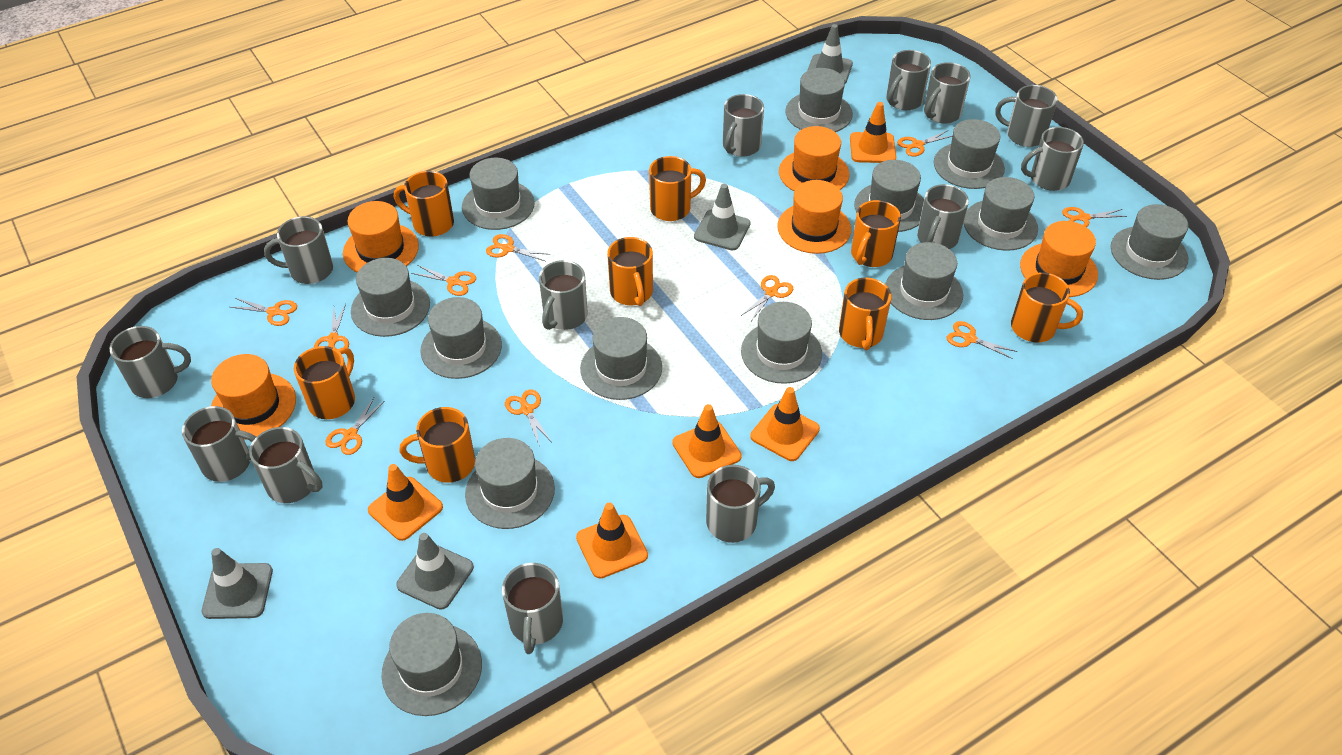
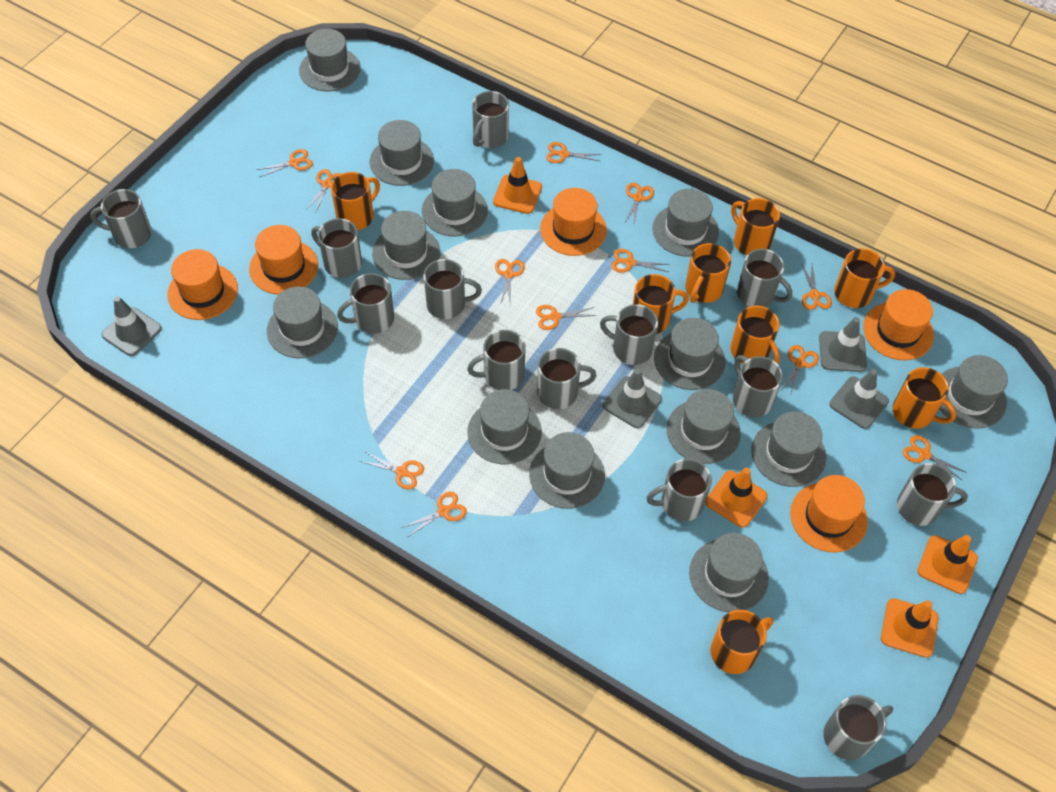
orange scissors: 10 -> 12
orange traffic cone: 5 -> 4

